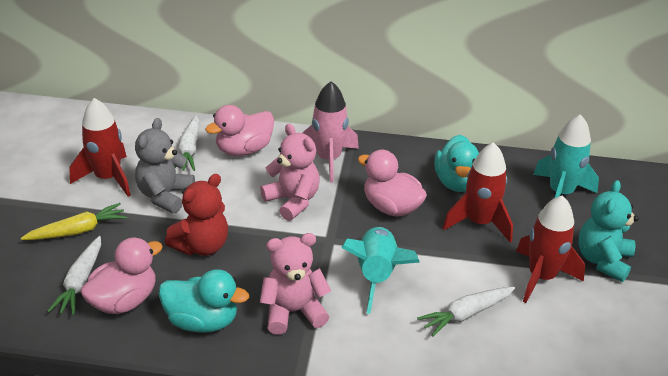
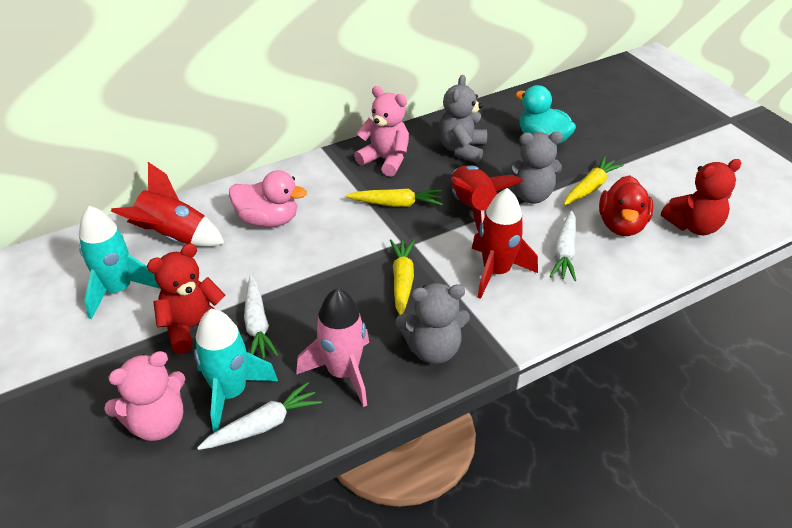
grey teddy bear: 1 -> 3
pink duck: 3 -> 1
red duck: 0 -> 1
red teddy bear: 1 -> 2
turquoise duck: 2 -> 1
turquoise teddy bear: 1 -> 0
yellow carrot: 1 -> 3

